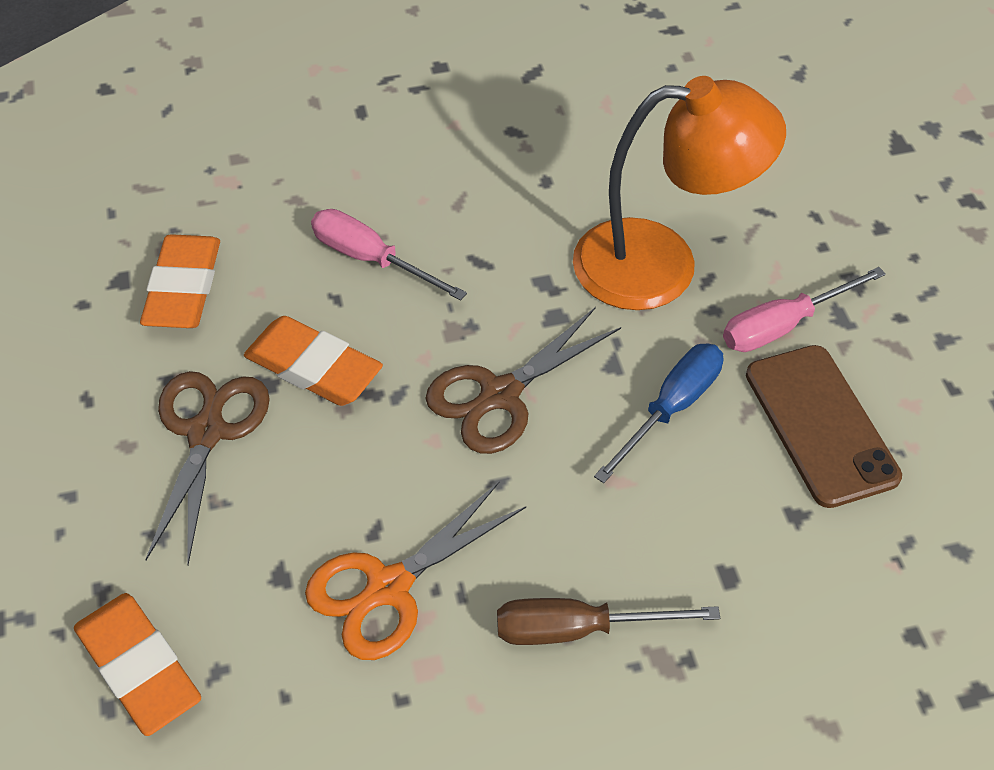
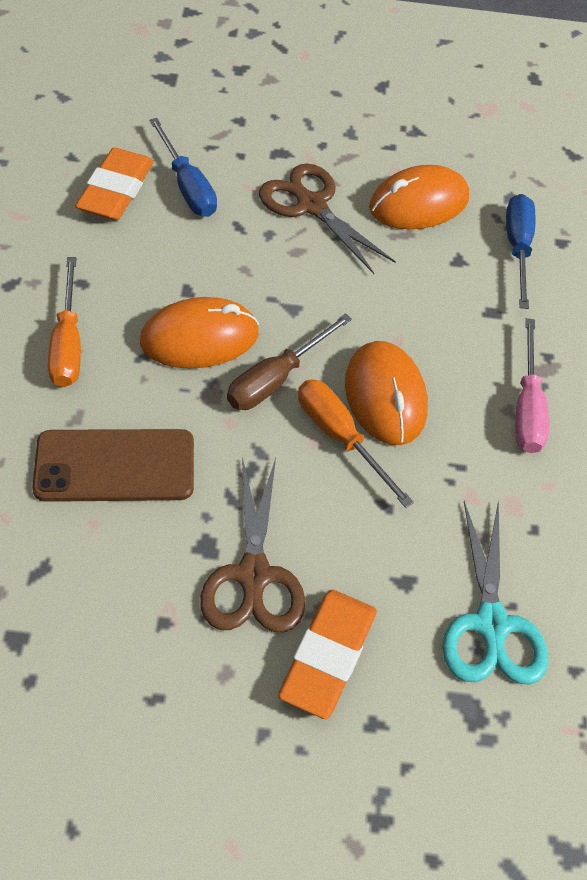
blue screwdriver: 1 -> 2
orange eraser: 3 -> 2
orange lamp: 1 -> 0
orange mouse: 0 -> 3
orange scissors: 1 -> 0
orange screwdriver: 0 -> 2
pink screwdriver: 2 -> 1
turquoise scissors: 0 -> 1

